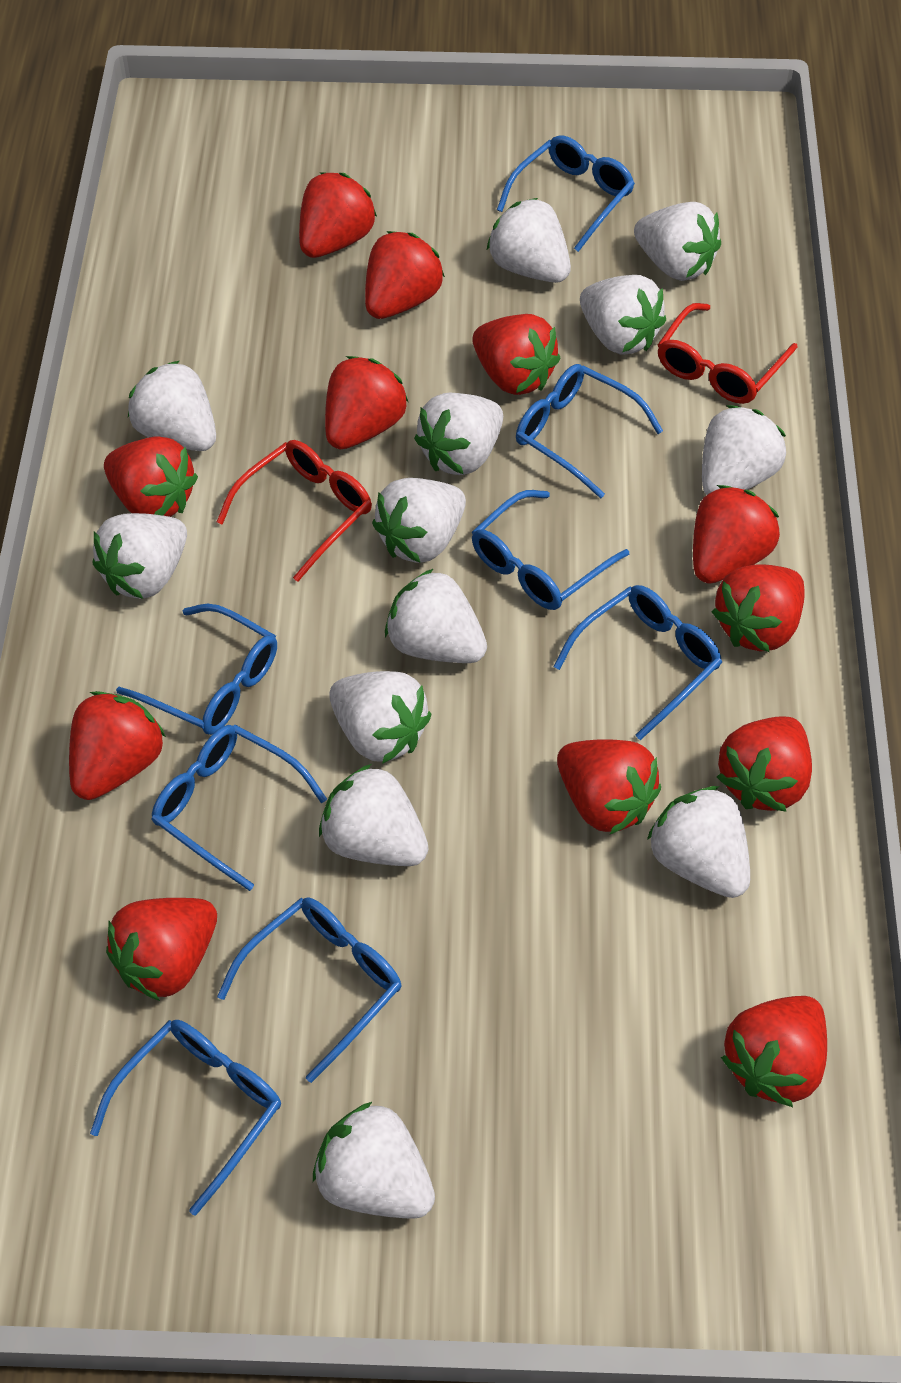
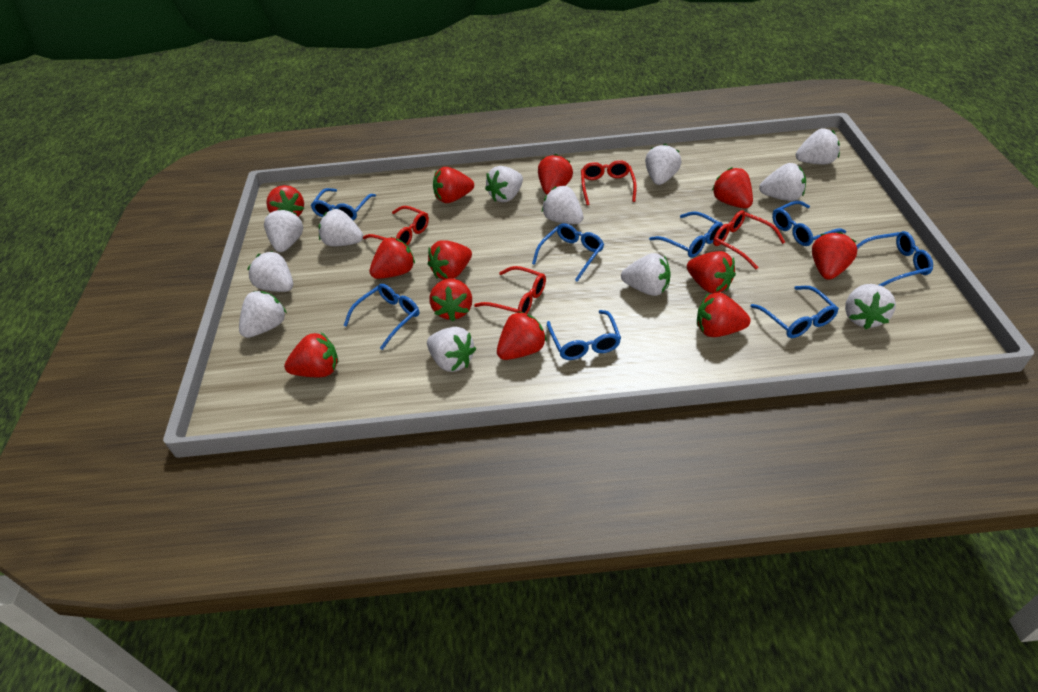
red glasses: 2 -> 4
white strawberry: 13 -> 12

